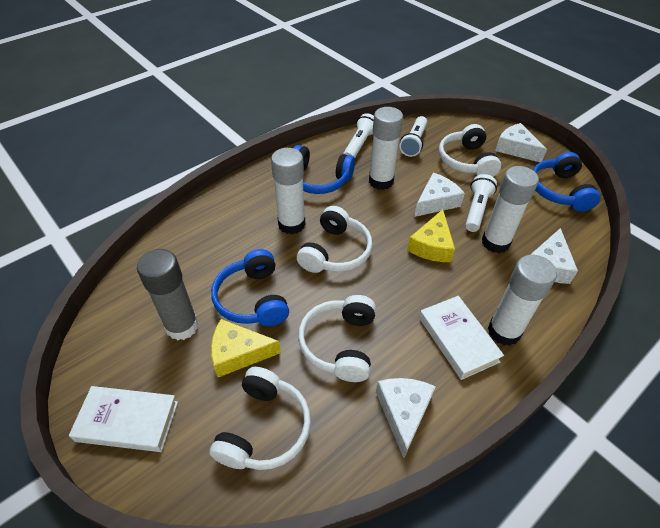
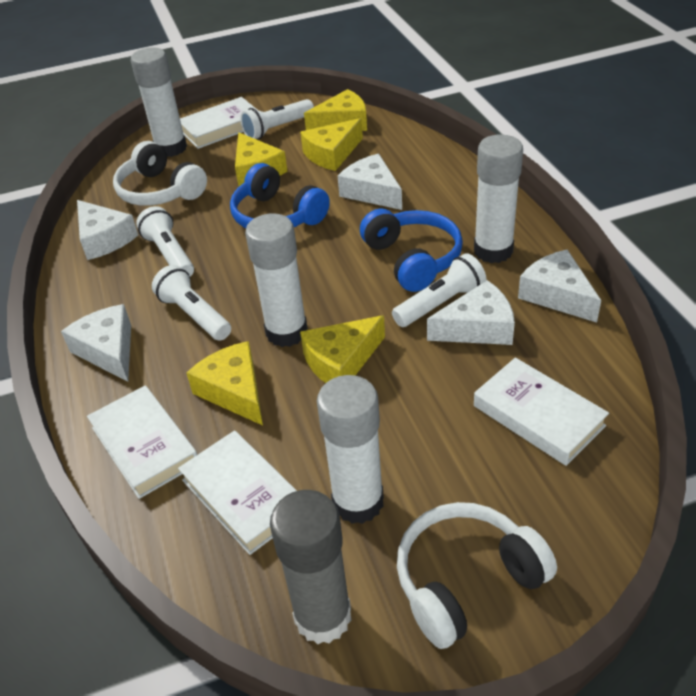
blue headphones: 3 -> 2
white book: 2 -> 4
white cheese: 4 -> 5
white flashlight: 3 -> 4
white headphones: 4 -> 2
yellow cheese: 2 -> 5

